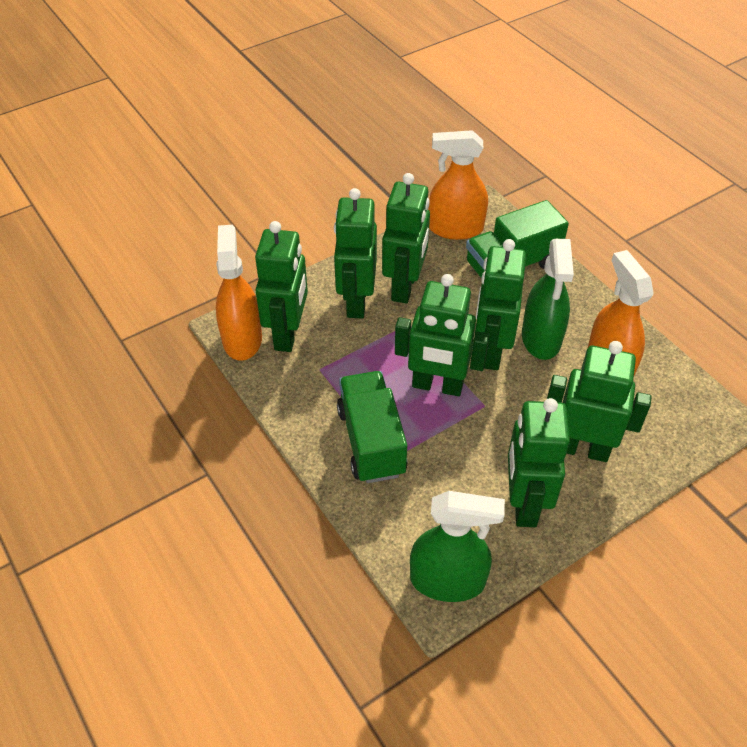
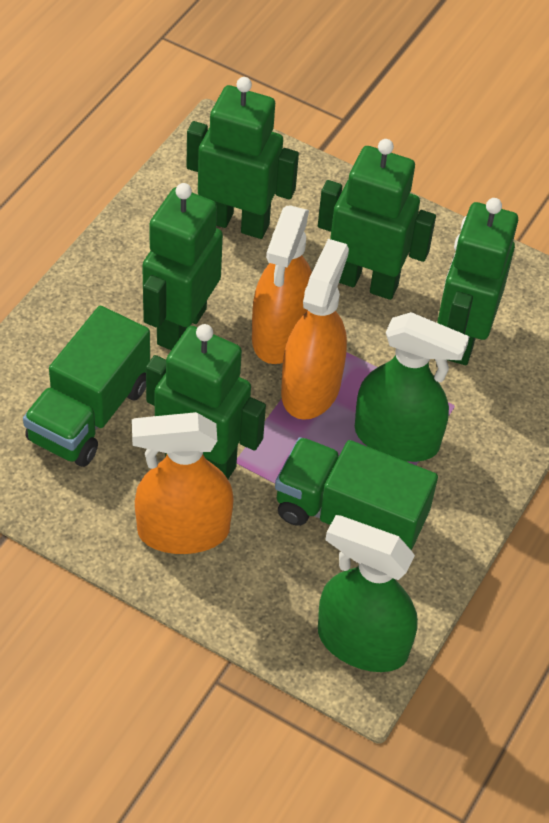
green robot: 7 -> 5

